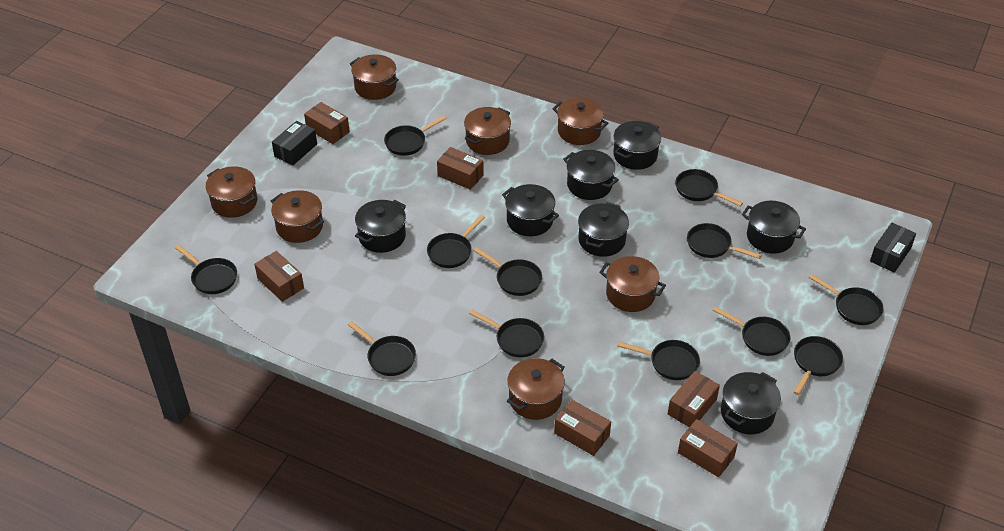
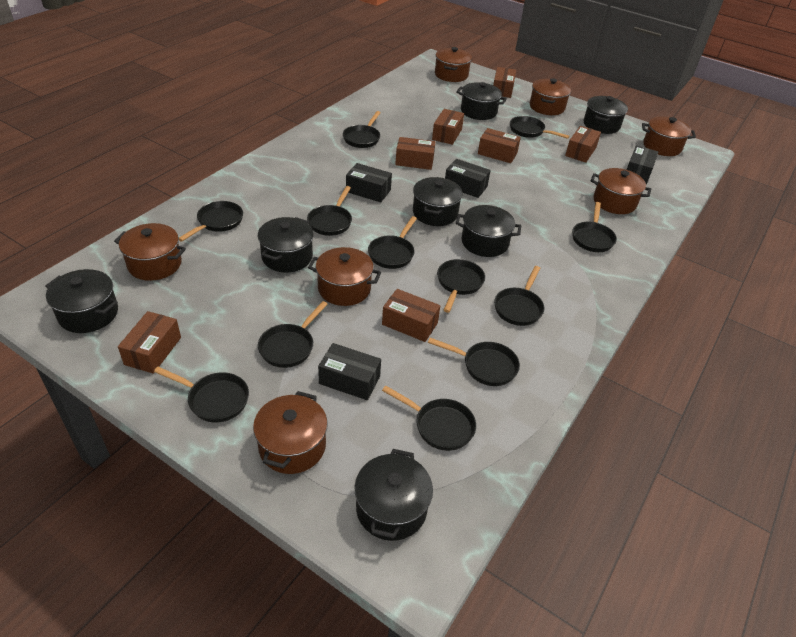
black box: 2 -> 4
brown box: 6 -> 7

